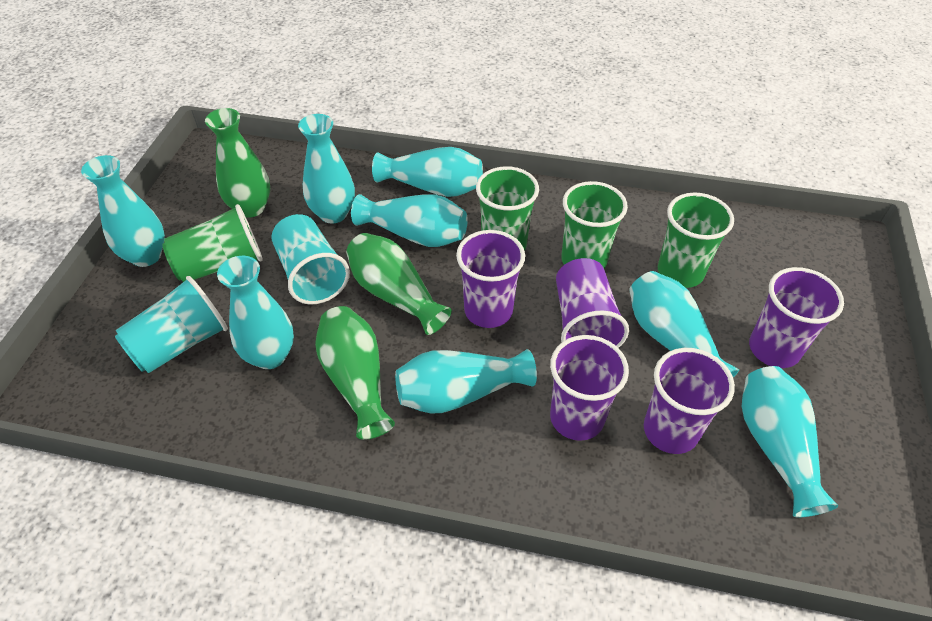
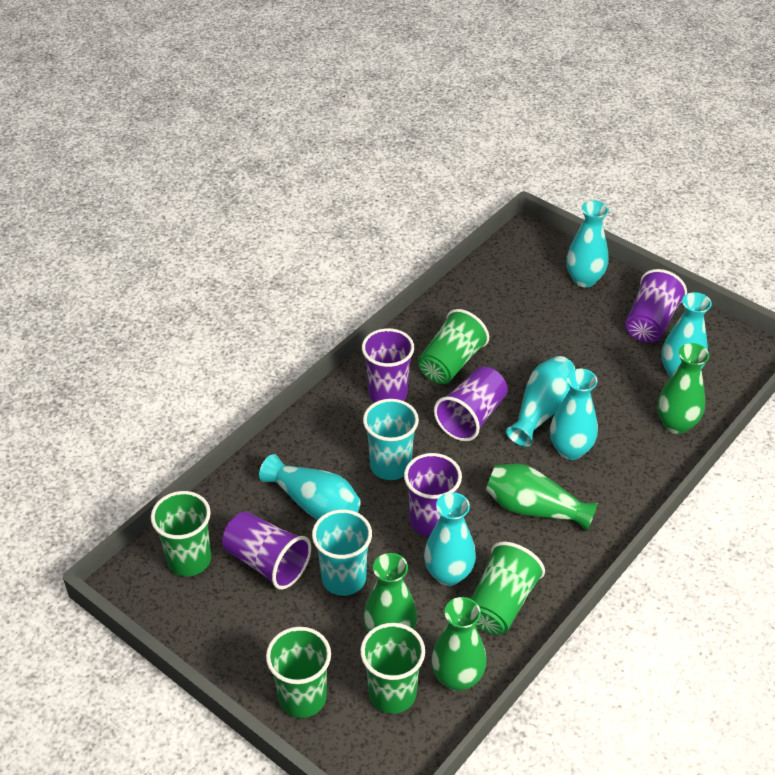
green cup: 4 -> 5
green vase: 3 -> 4
turquoise vase: 8 -> 6

